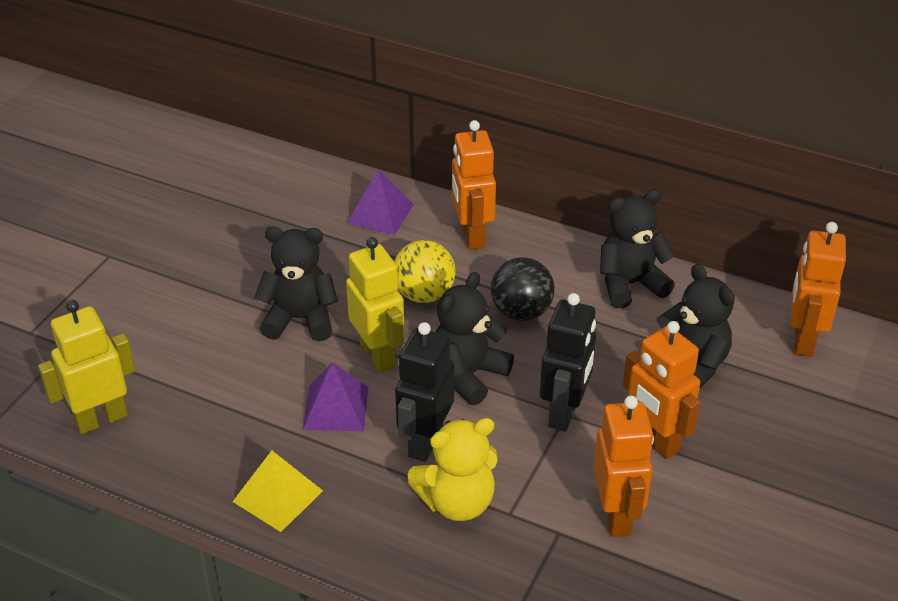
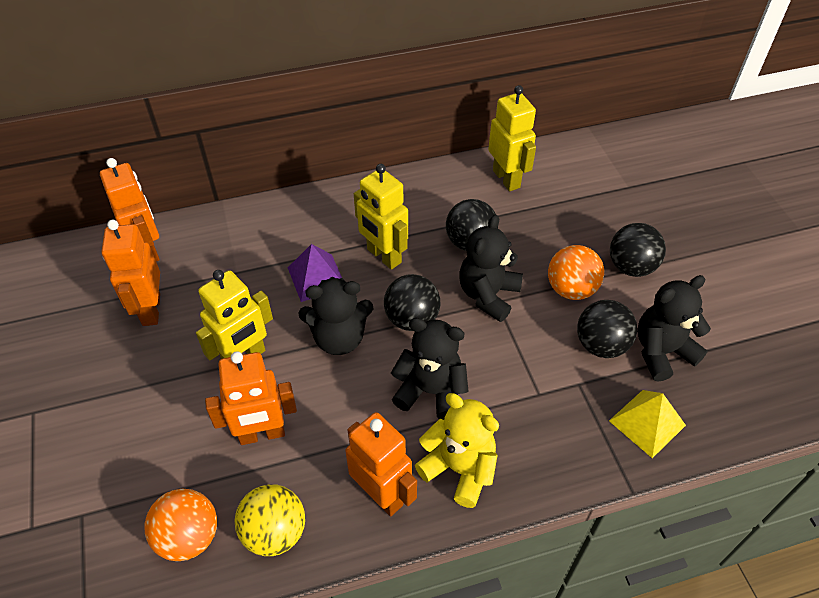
black ball: 1 -> 4
black robot: 2 -> 0
orange ball: 0 -> 2
purple pyramid: 2 -> 1
yellow robot: 2 -> 3

